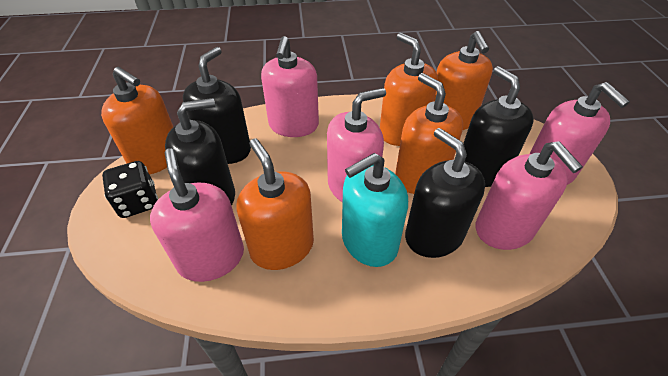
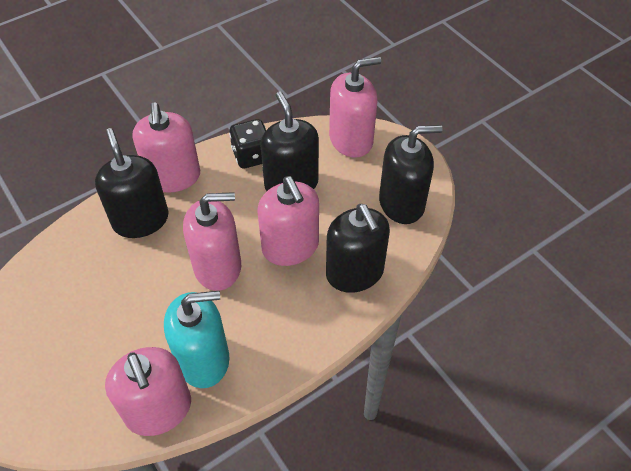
orange soap dispenser: 5 -> 0

